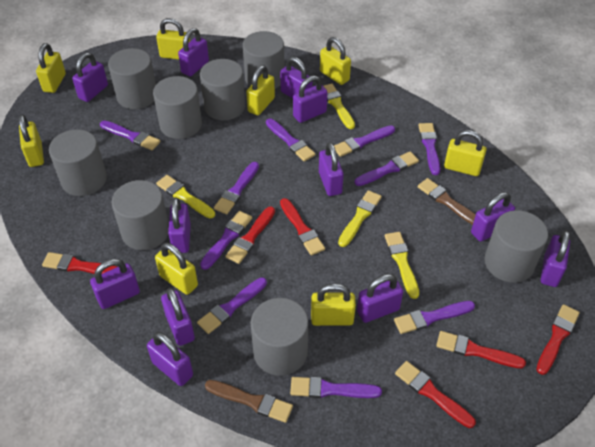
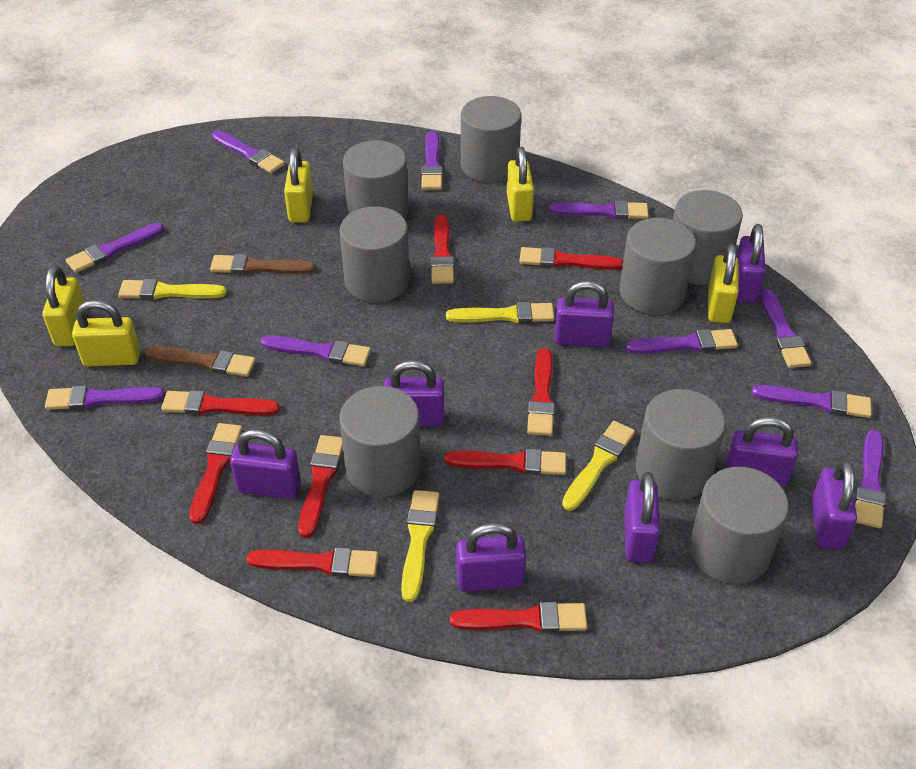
purple padlock: 12 -> 8
red brush: 6 -> 9
yellow padlock: 8 -> 5

